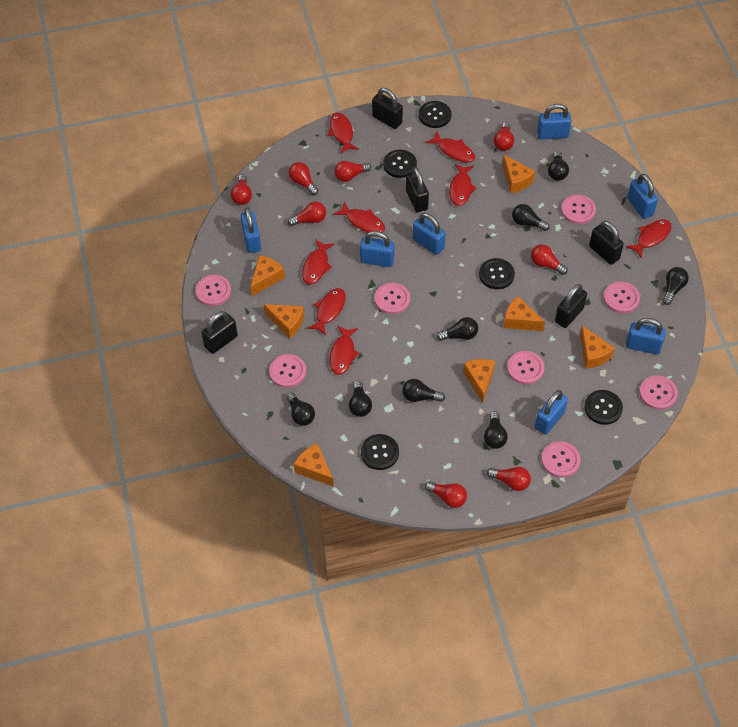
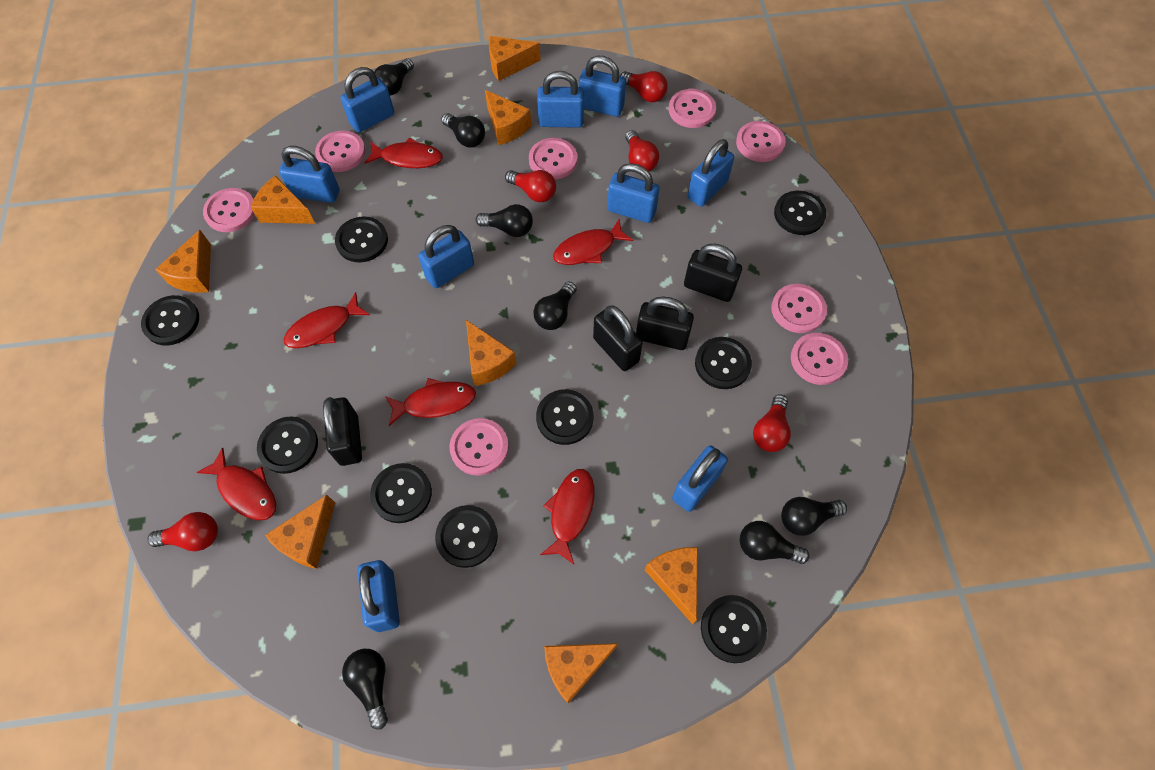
black button: 5 -> 9
black light bulb: 8 -> 7
black padlock: 5 -> 4
blue padlock: 7 -> 9
orange cheese: 7 -> 8
red fish: 8 -> 6
red light bulb: 8 -> 5

